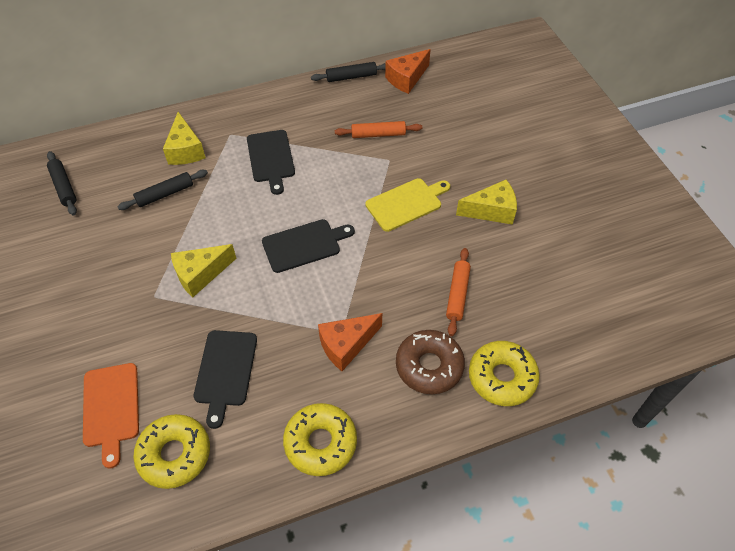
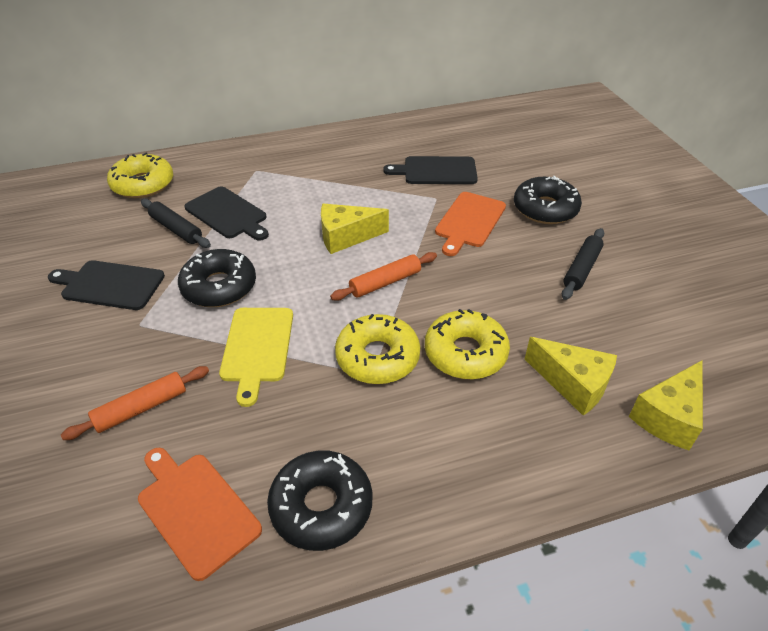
black donut: 0 -> 3
black rolling pin: 3 -> 2
brown donut: 1 -> 0
orange cheese: 2 -> 0
orange cutting board: 1 -> 2

